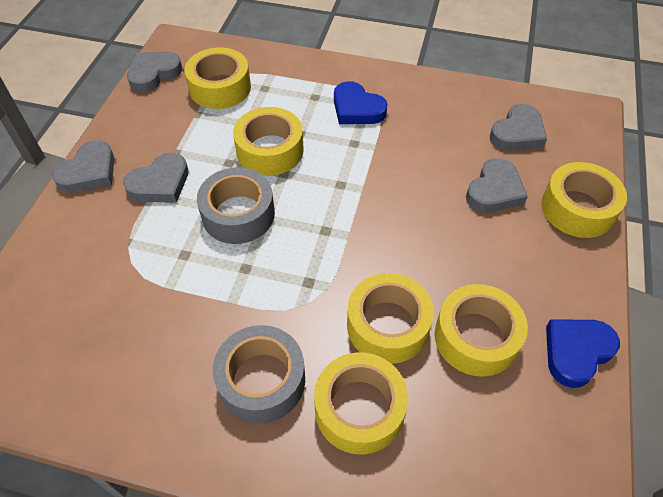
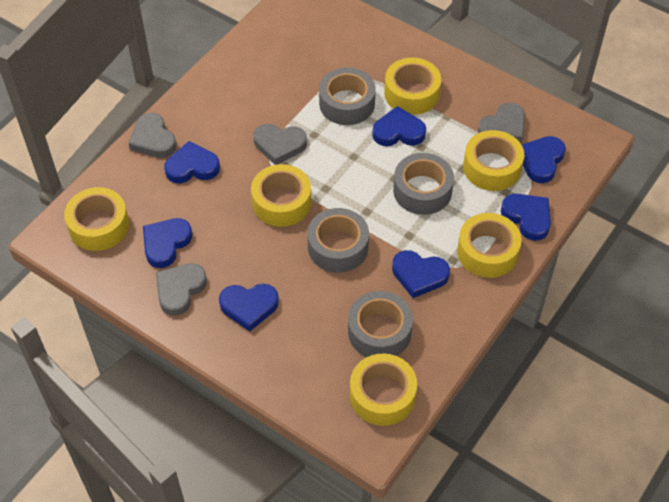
blue heart: 2 -> 7
grey heart: 5 -> 4
grey tape: 2 -> 4

